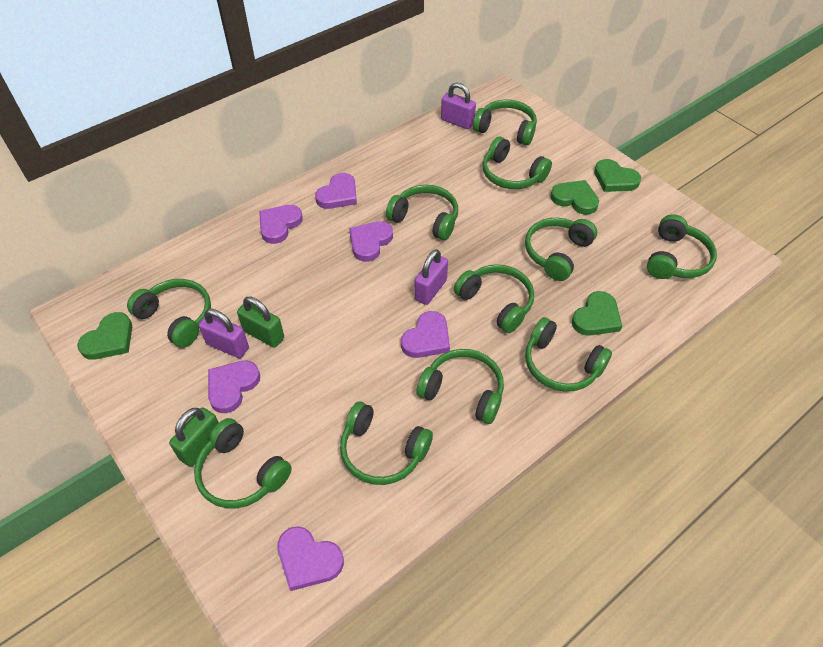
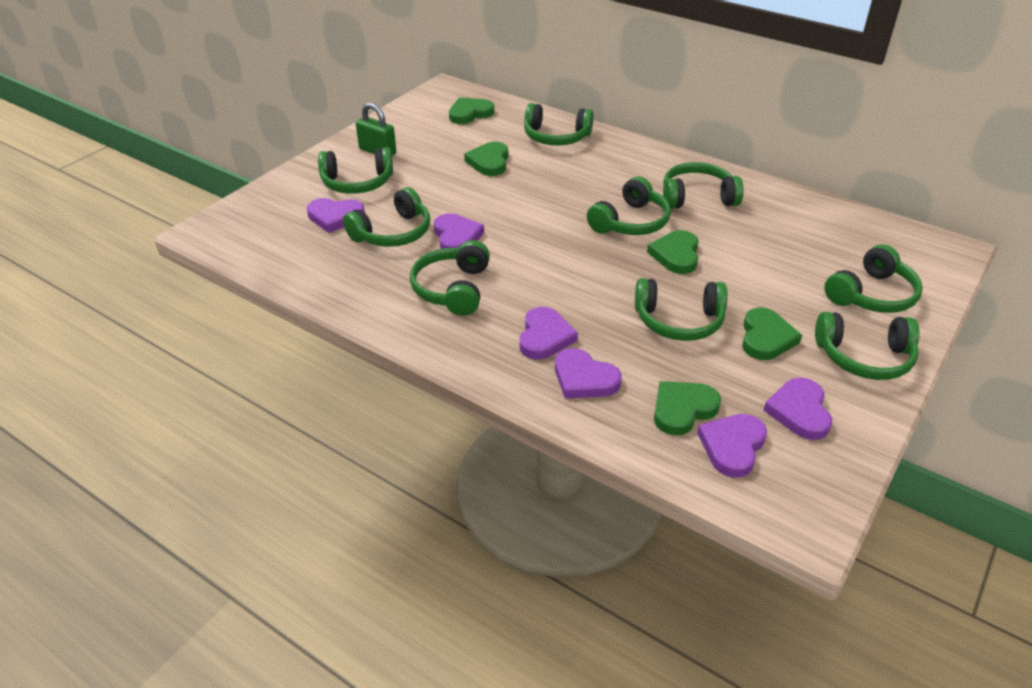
green headphones: 11 -> 9
green heart: 4 -> 5
green padlock: 2 -> 1
purple padlock: 3 -> 0

